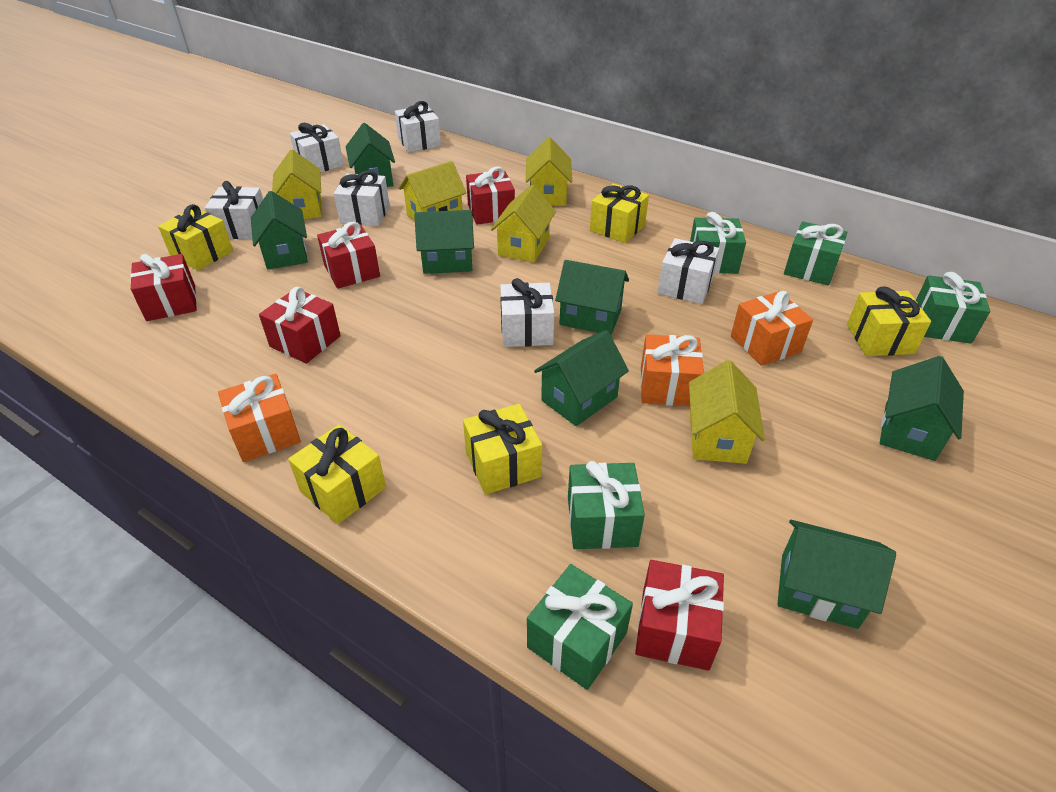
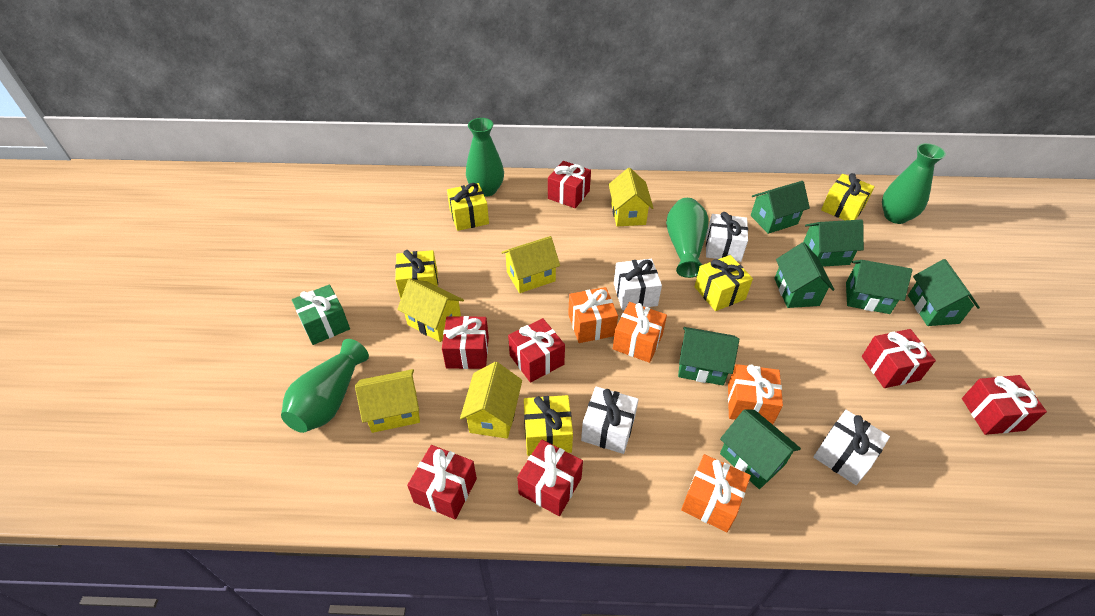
green gift: 5 -> 1
green vase: 0 -> 4
orange gift: 3 -> 4
red gift: 5 -> 7
white gift: 6 -> 4

